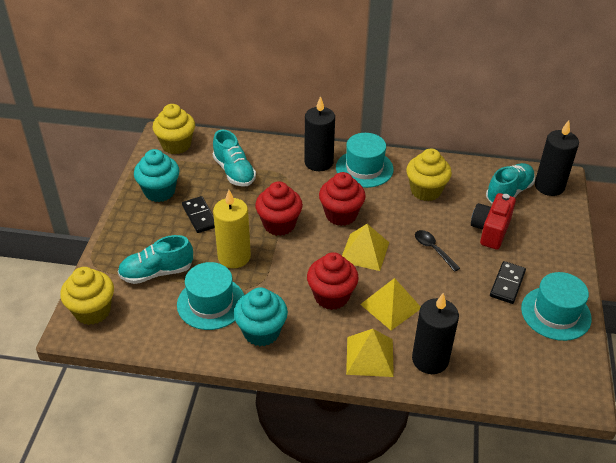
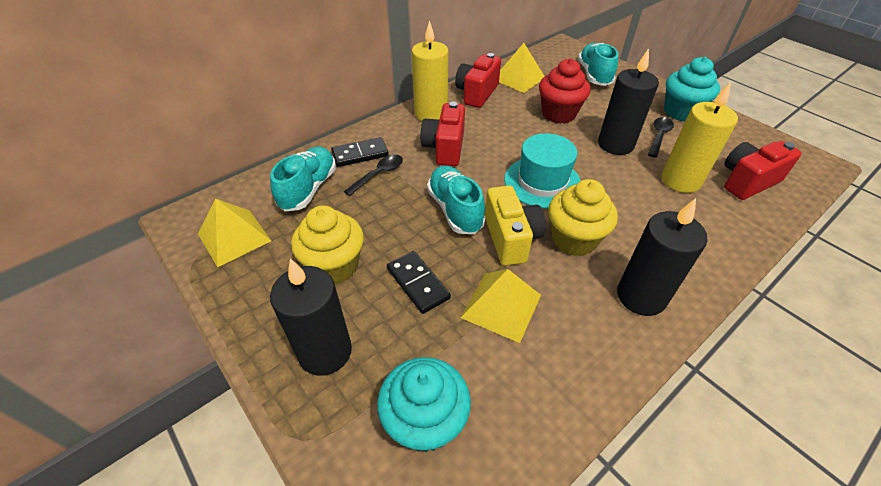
black spoon: 1 -> 2
red camera: 1 -> 3
red cupcake: 3 -> 1
turquoise hat: 3 -> 1
yellow camera: 0 -> 1
yellow candle: 1 -> 2
yellow cupcake: 3 -> 2

